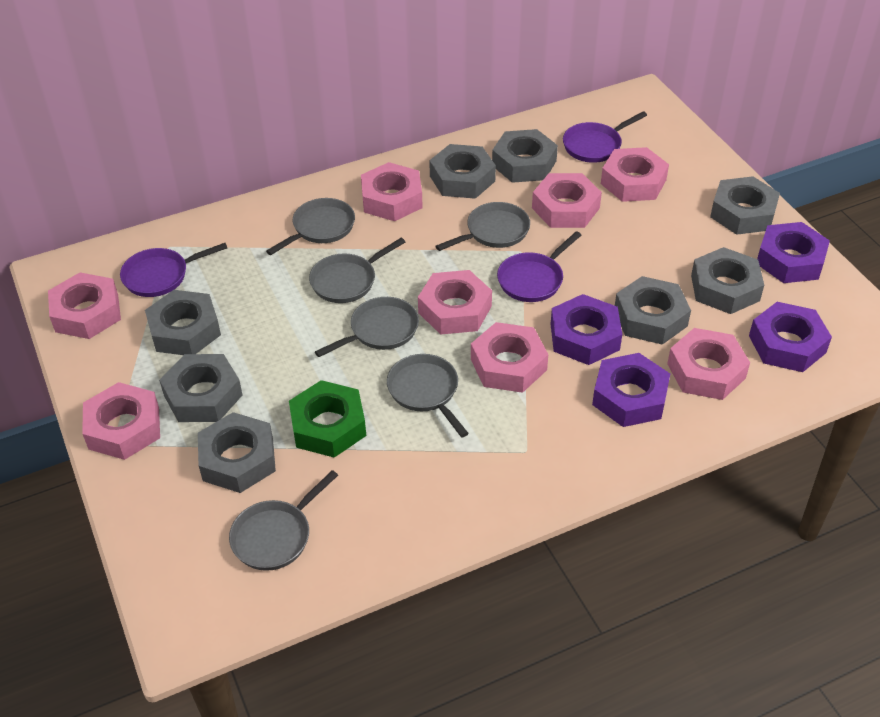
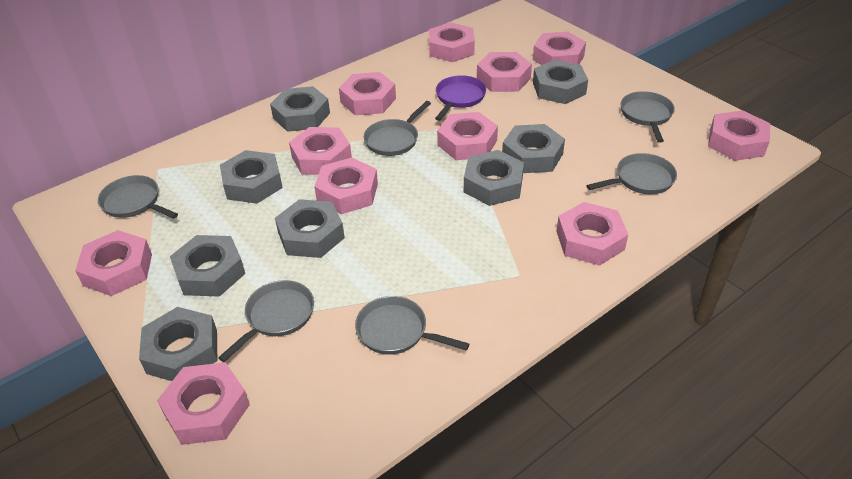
green nut: 1 -> 0
pink nut: 8 -> 11
purple nut: 4 -> 0
purple pan: 3 -> 1

